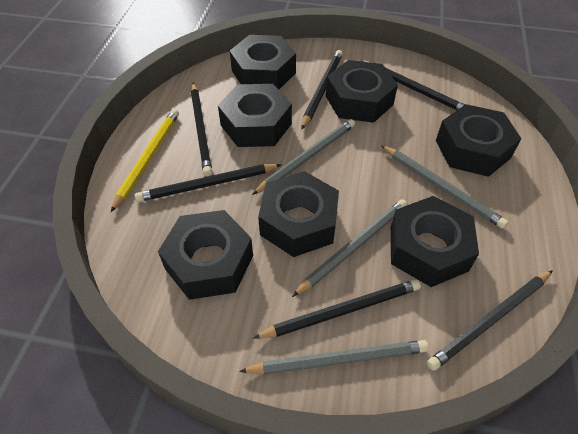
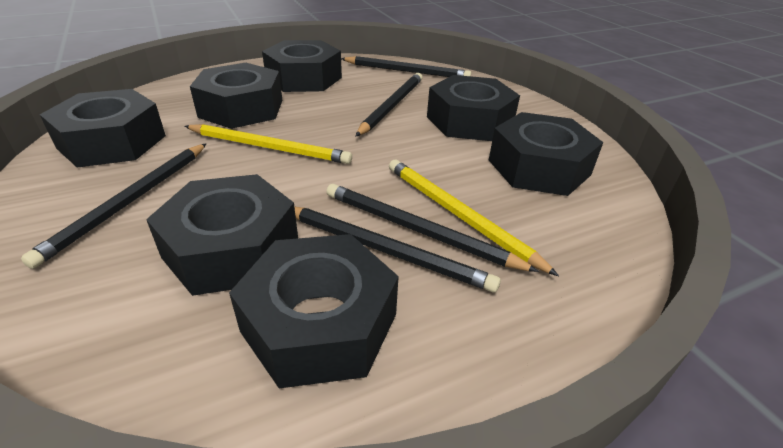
black pencil: 6 -> 5
grey pencil: 4 -> 0
yellow pencil: 1 -> 2

